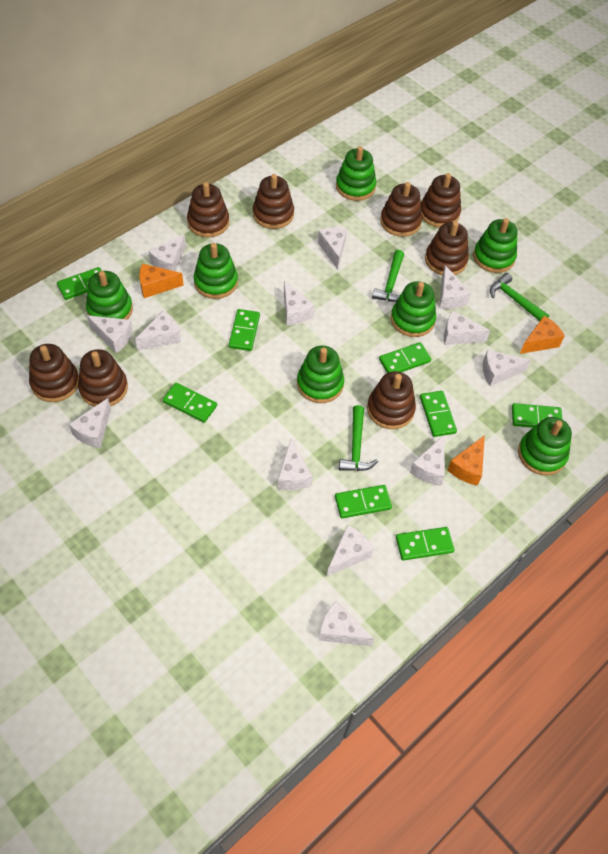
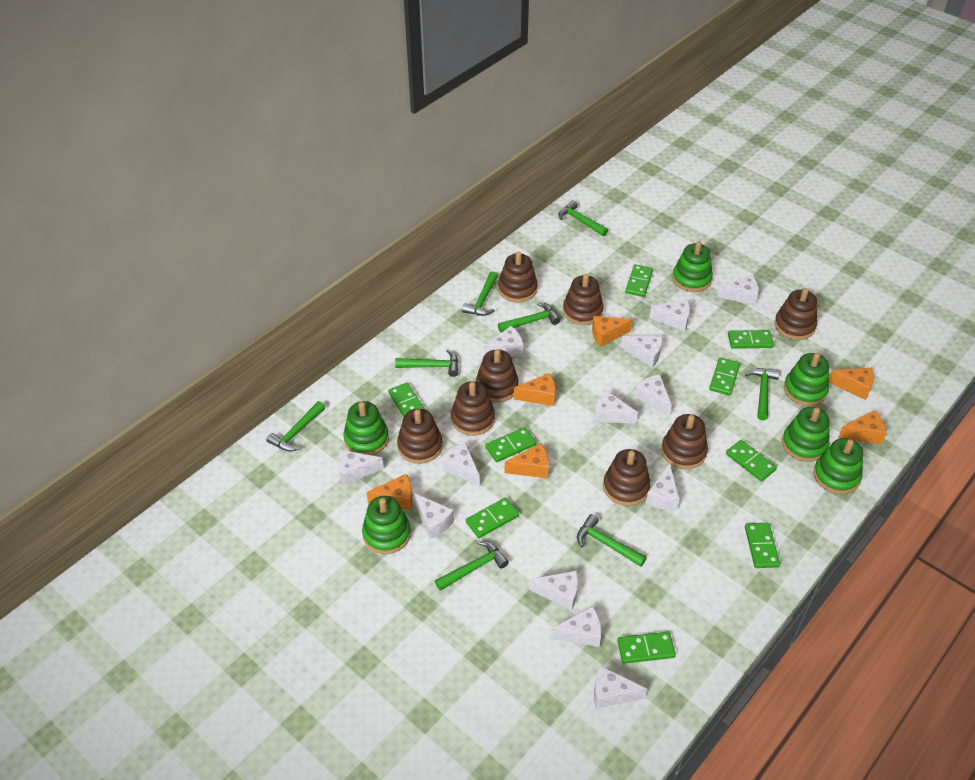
green domino: 8 -> 9
green hammer: 3 -> 8
green stacking toy: 7 -> 6
orange cheese: 3 -> 6

